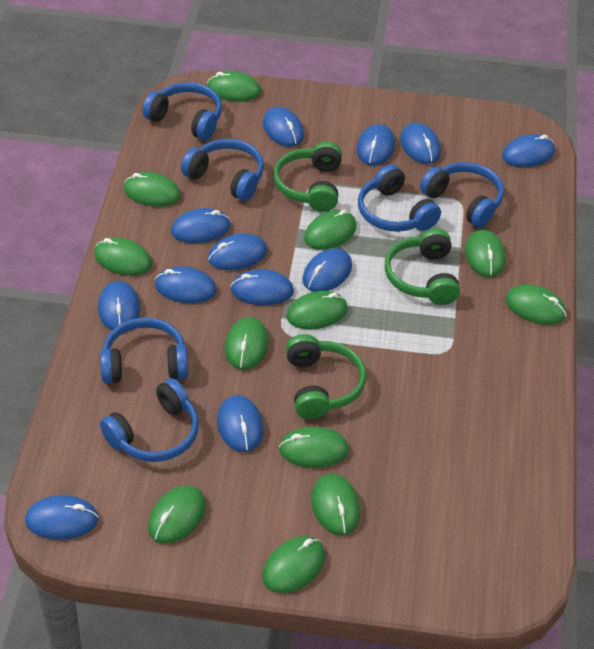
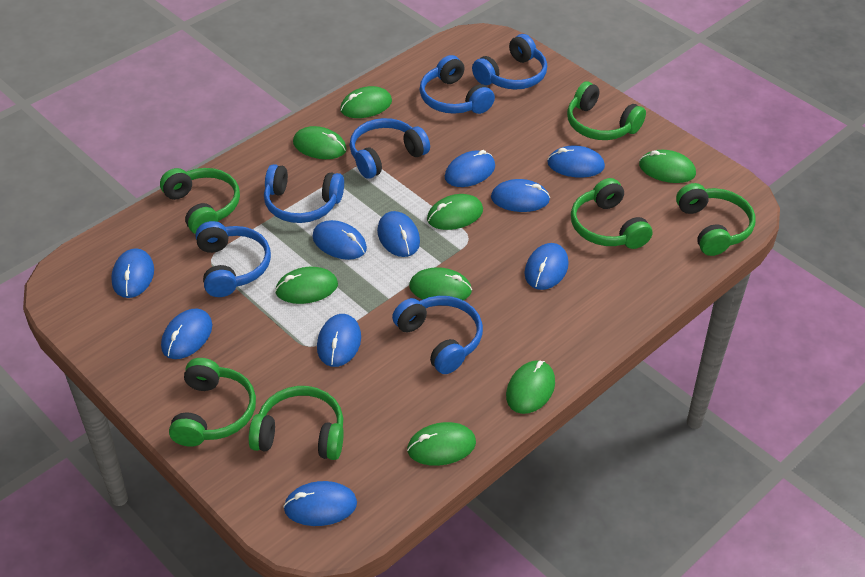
blue mouse: 12 -> 10
green headphones: 3 -> 6
green mouse: 12 -> 8

